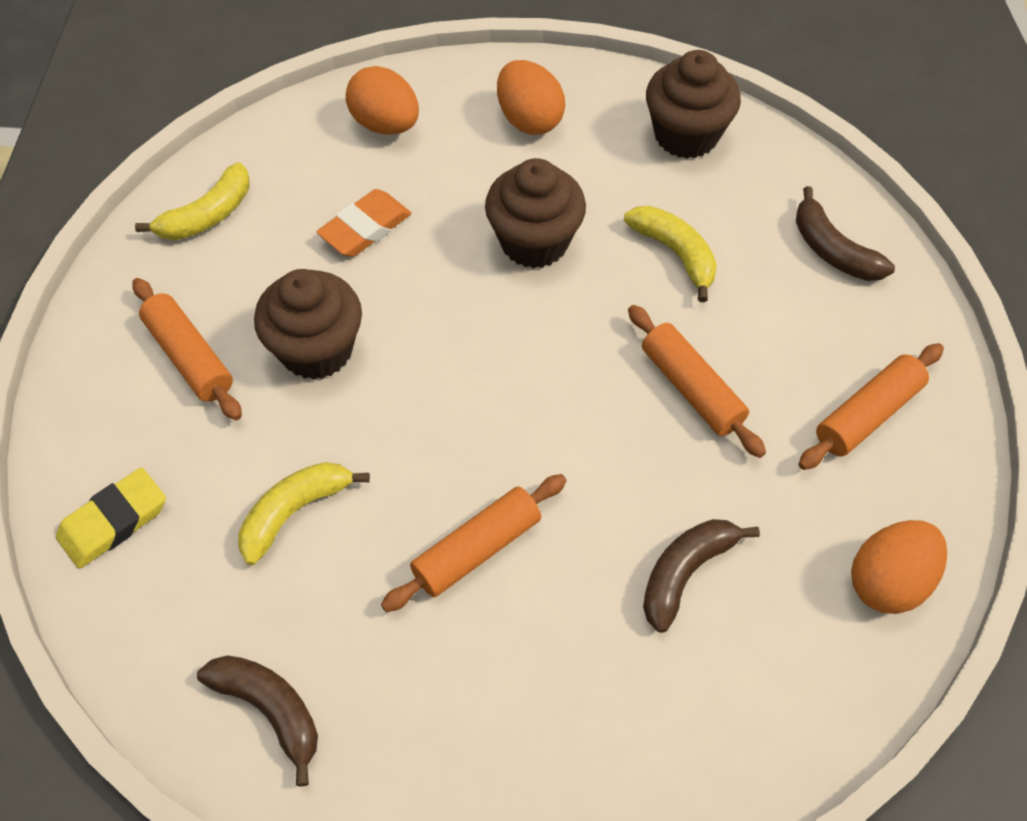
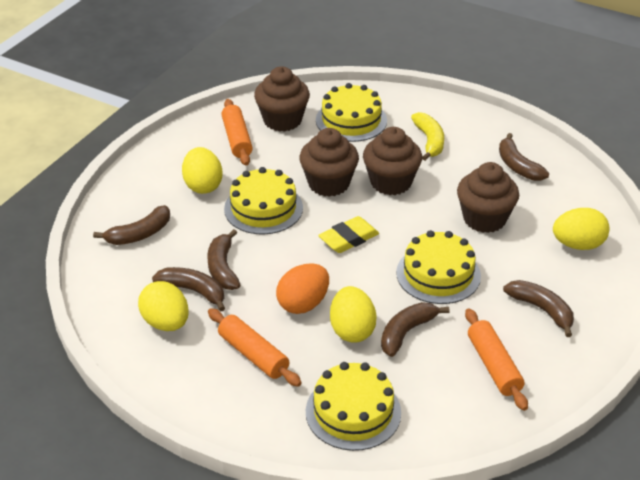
brown banana: 3 -> 6
brown cupcake: 3 -> 4
orange egg: 3 -> 1
orange eraser: 1 -> 0
orange rolling pin: 4 -> 3
yellow banana: 3 -> 1
yellow cake: 0 -> 4
yellow egg: 0 -> 4

